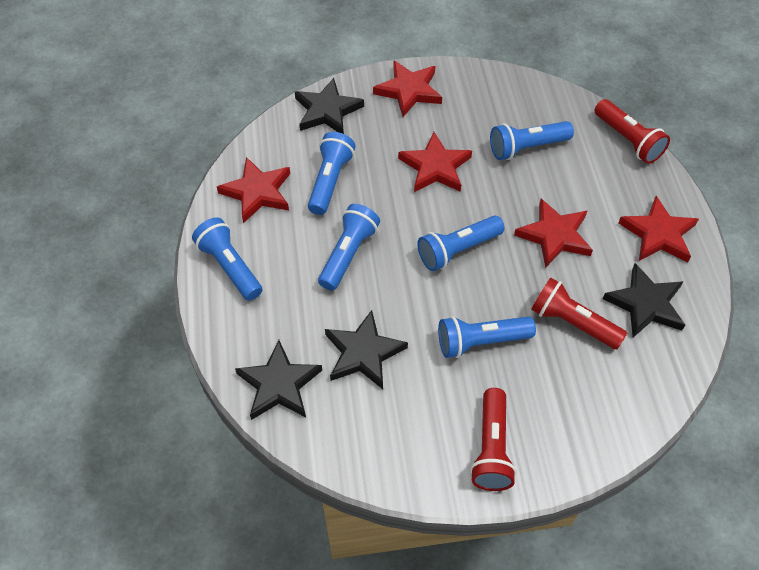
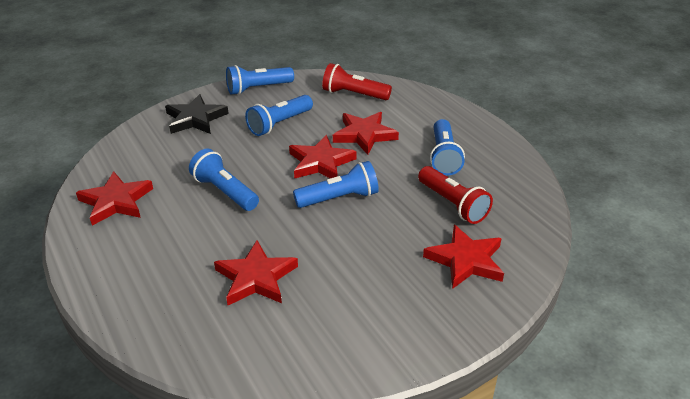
black star: 4 -> 1
blue flashlight: 6 -> 5
red flashlight: 3 -> 2

